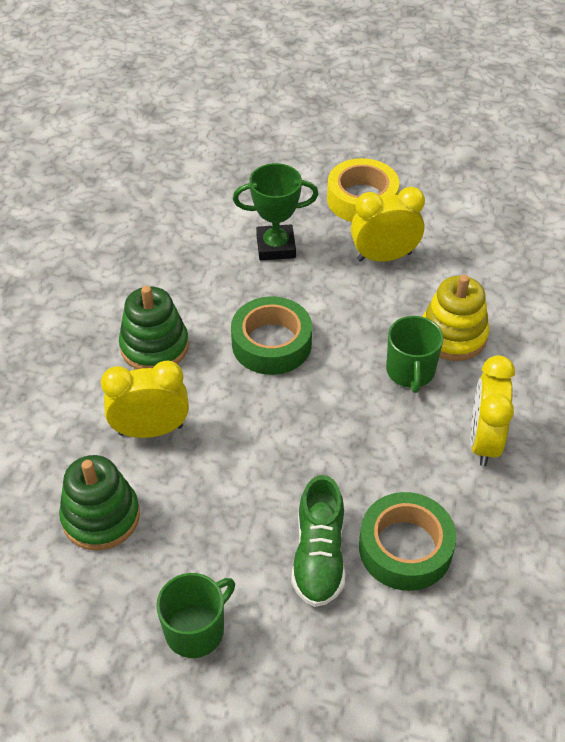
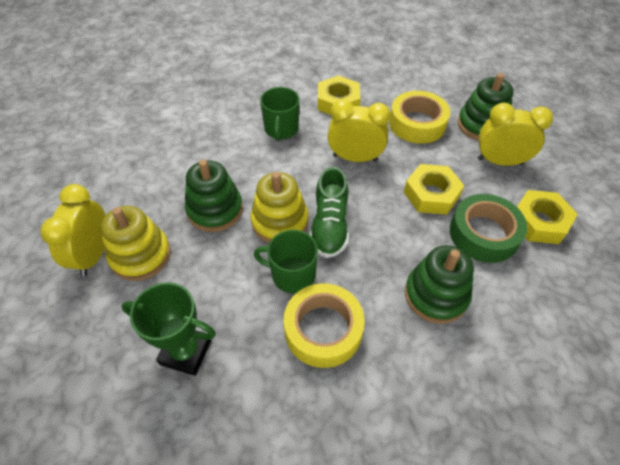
green stacking toy: 2 -> 3
green tape: 2 -> 1
yellow nut: 0 -> 3
yellow stacking toy: 1 -> 2
yellow tape: 1 -> 2

